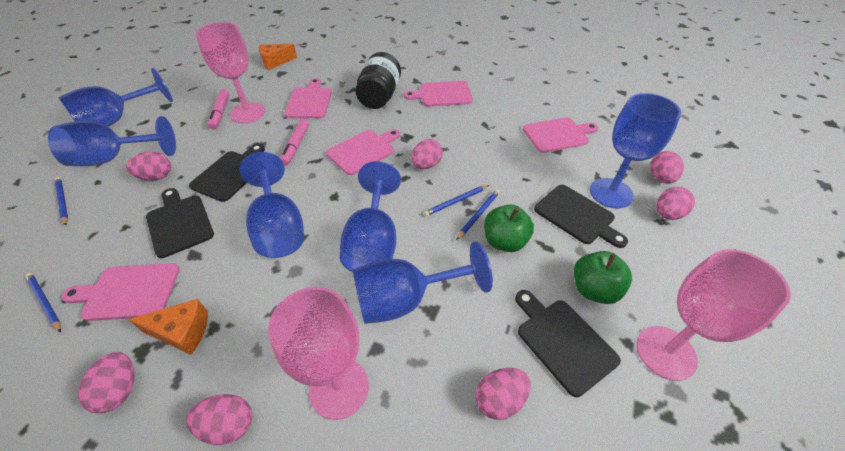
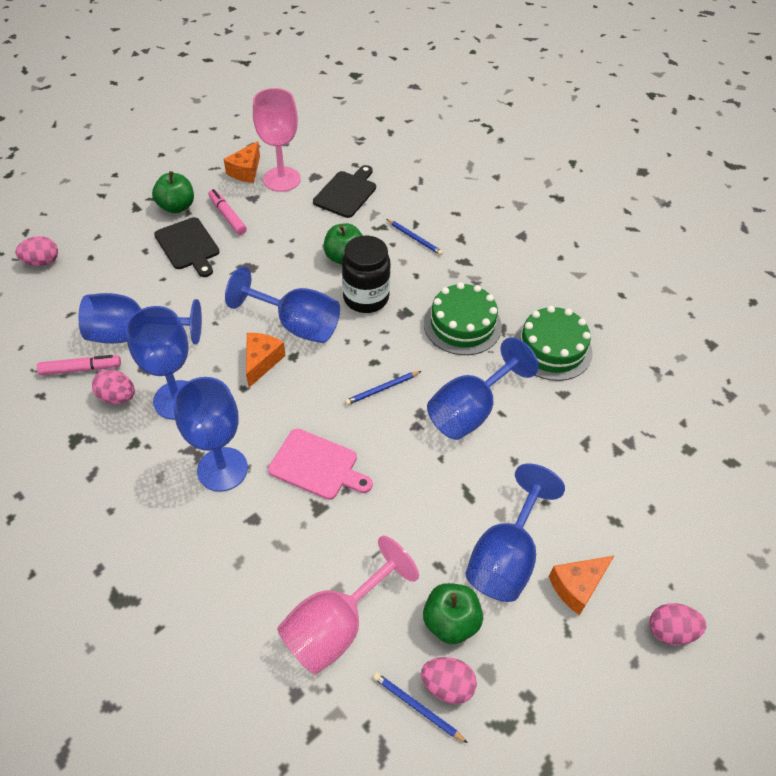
black cutting board: 4 -> 2
blue pencil: 4 -> 3
green apple: 2 -> 3
green cake: 0 -> 2
orange cheese: 2 -> 3
pink cutting board: 5 -> 1
pink egg: 7 -> 4
pink goblet: 3 -> 2

